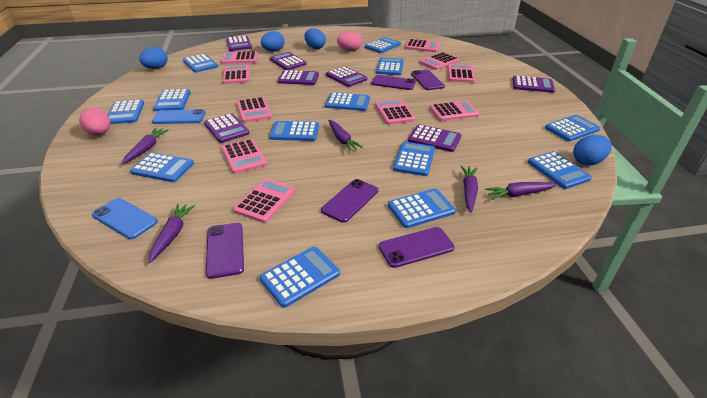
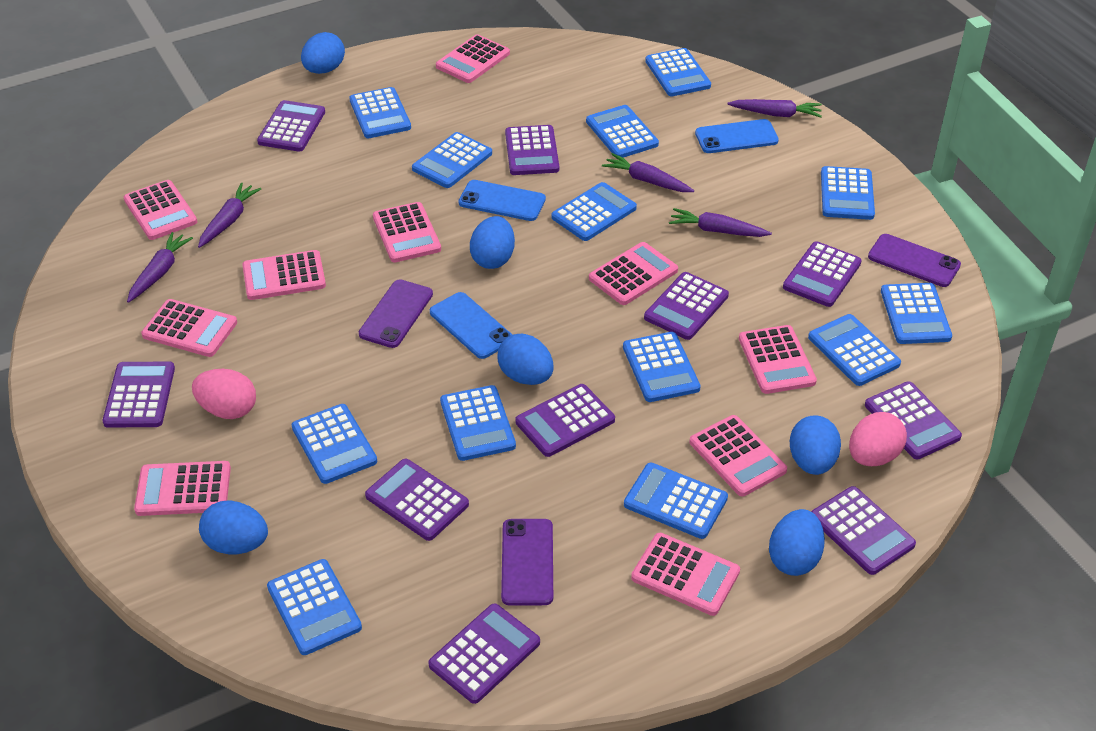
blue egg: 4 -> 6
blue phone: 2 -> 3
purple calculator: 7 -> 10
purple phone: 5 -> 3

